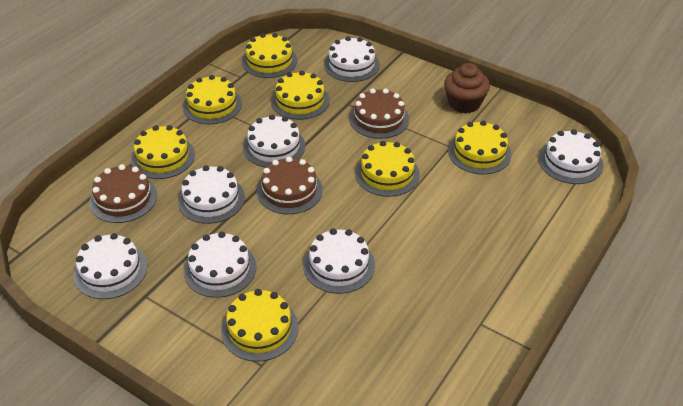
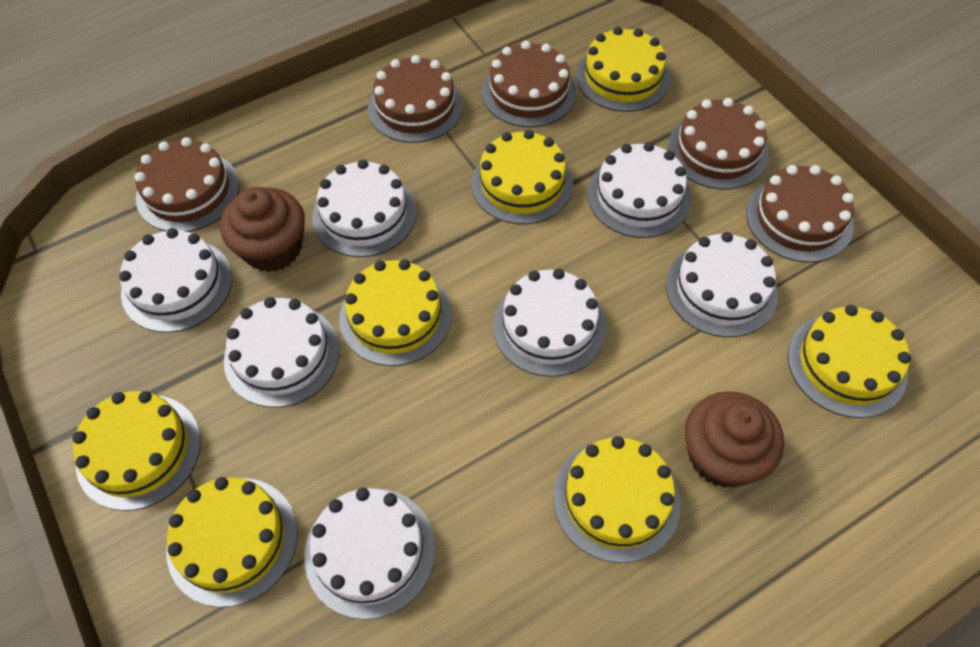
brown cake: 3 -> 5
brown cupcake: 1 -> 2

